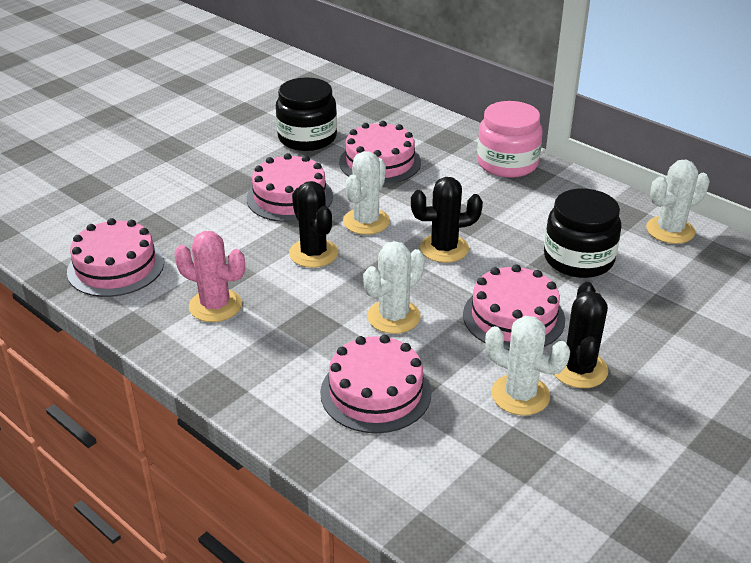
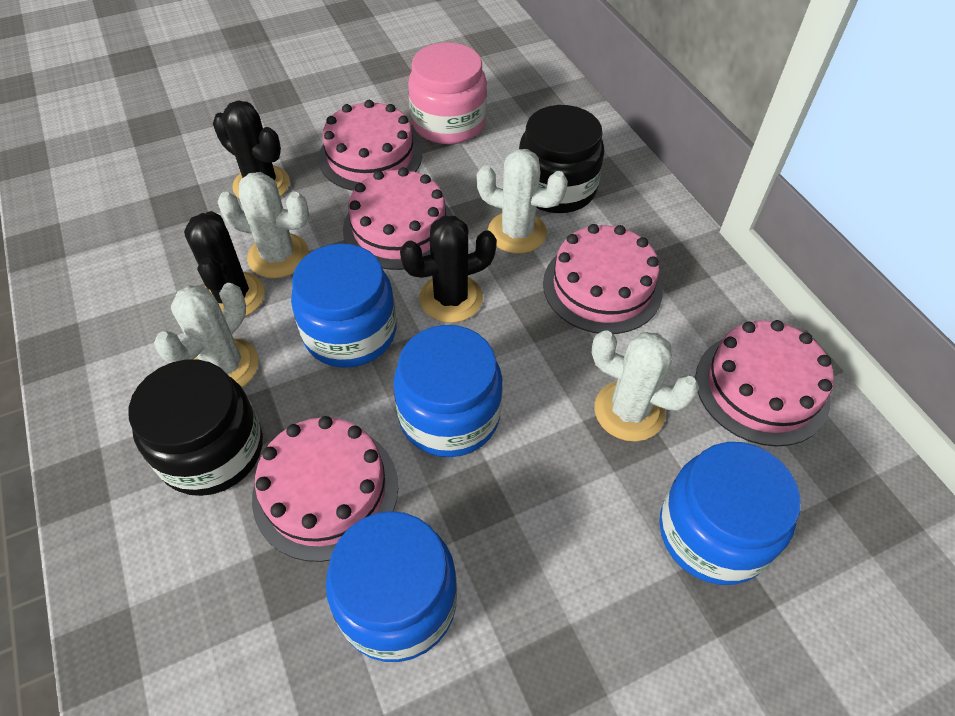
blue jar: 0 -> 4
pink cactus: 1 -> 0

